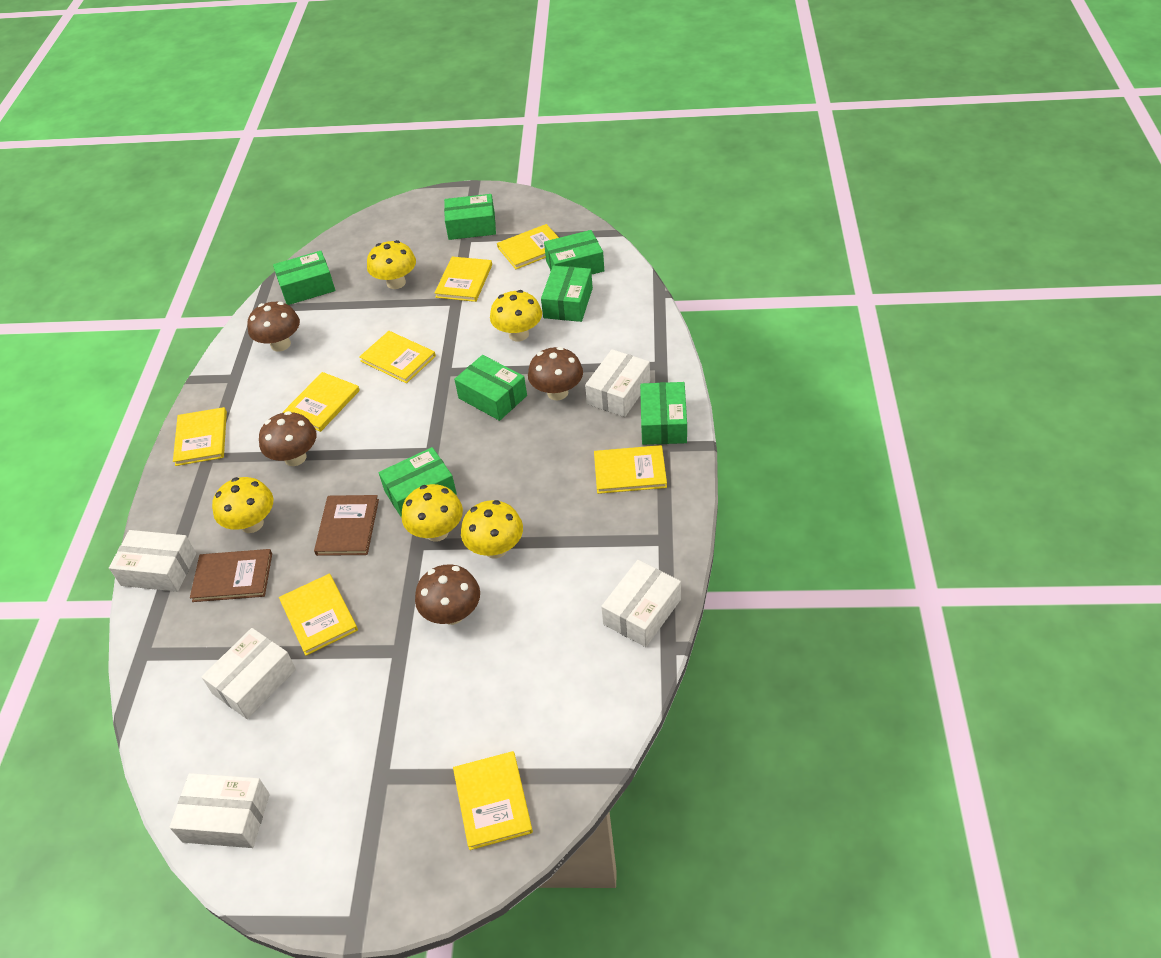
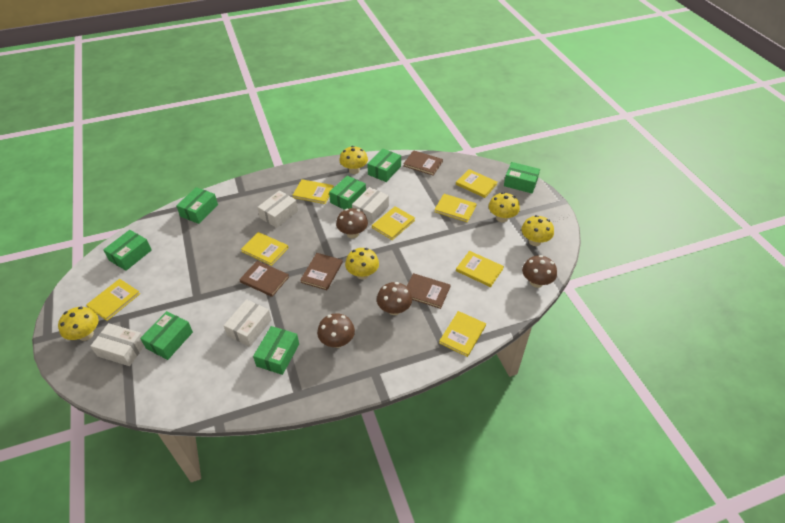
brown book: 2 -> 4
white box: 5 -> 4

